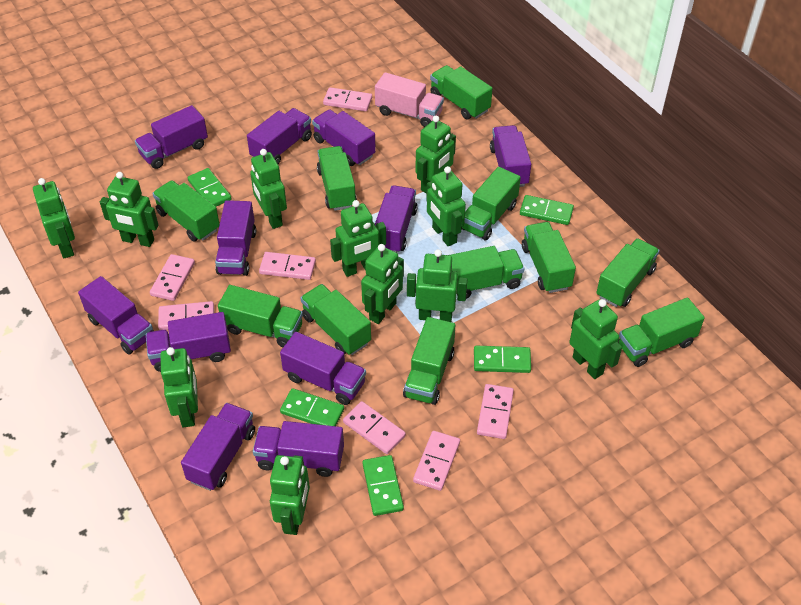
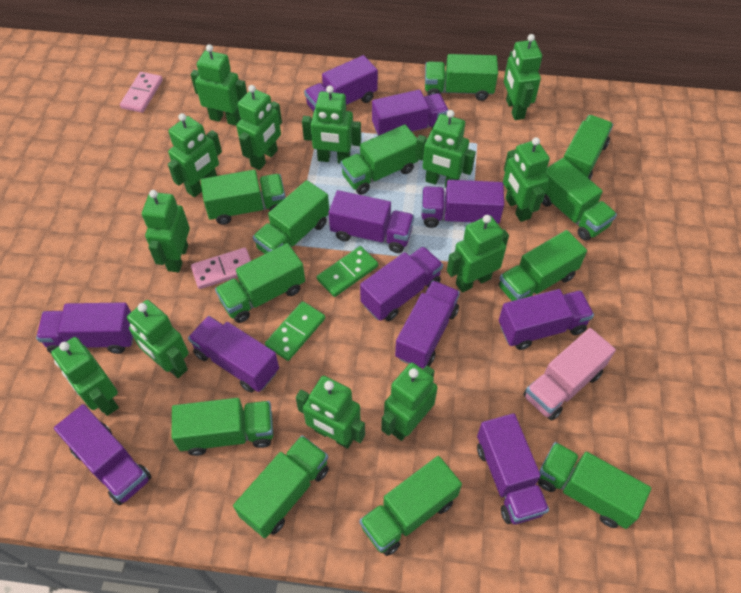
green domino: 5 -> 2
green robot: 11 -> 13
green truck: 11 -> 12
pink domino: 7 -> 2

